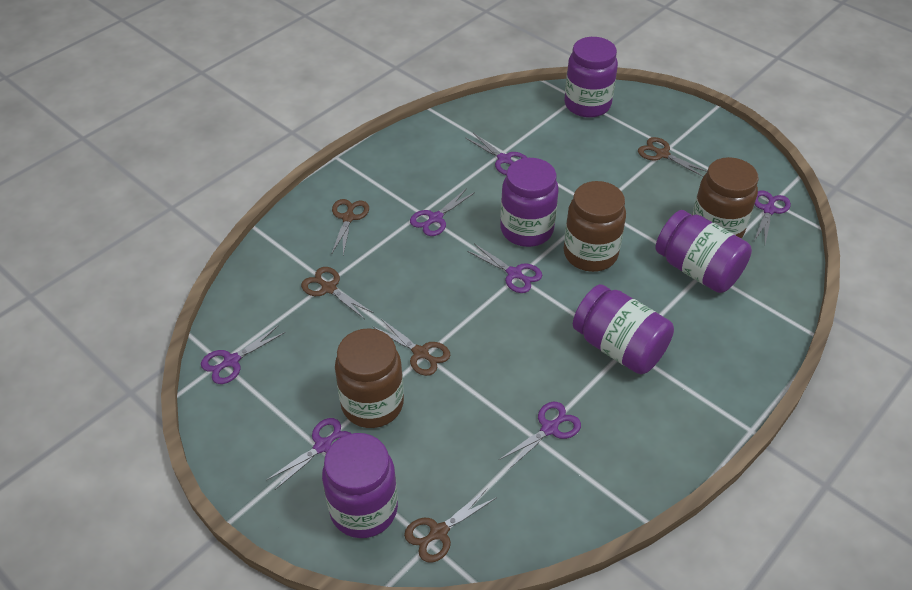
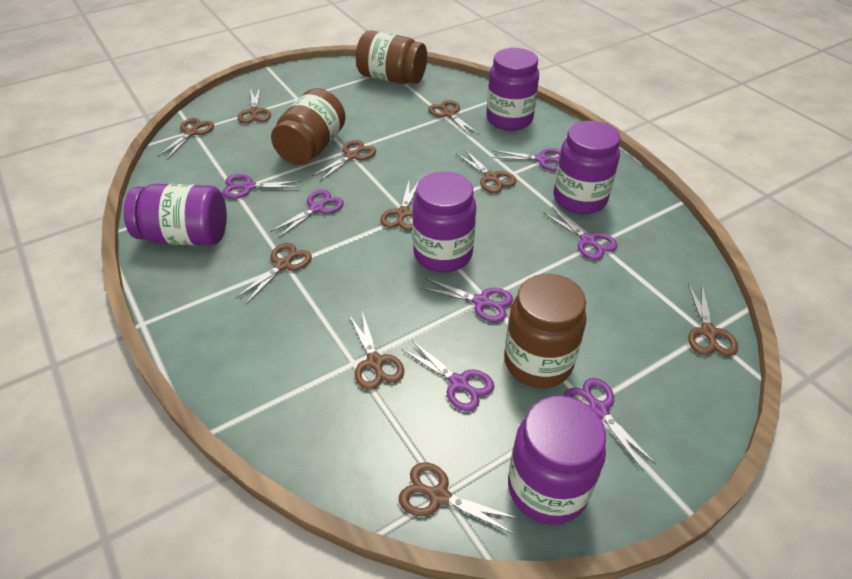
brown scissors: 5 -> 10

